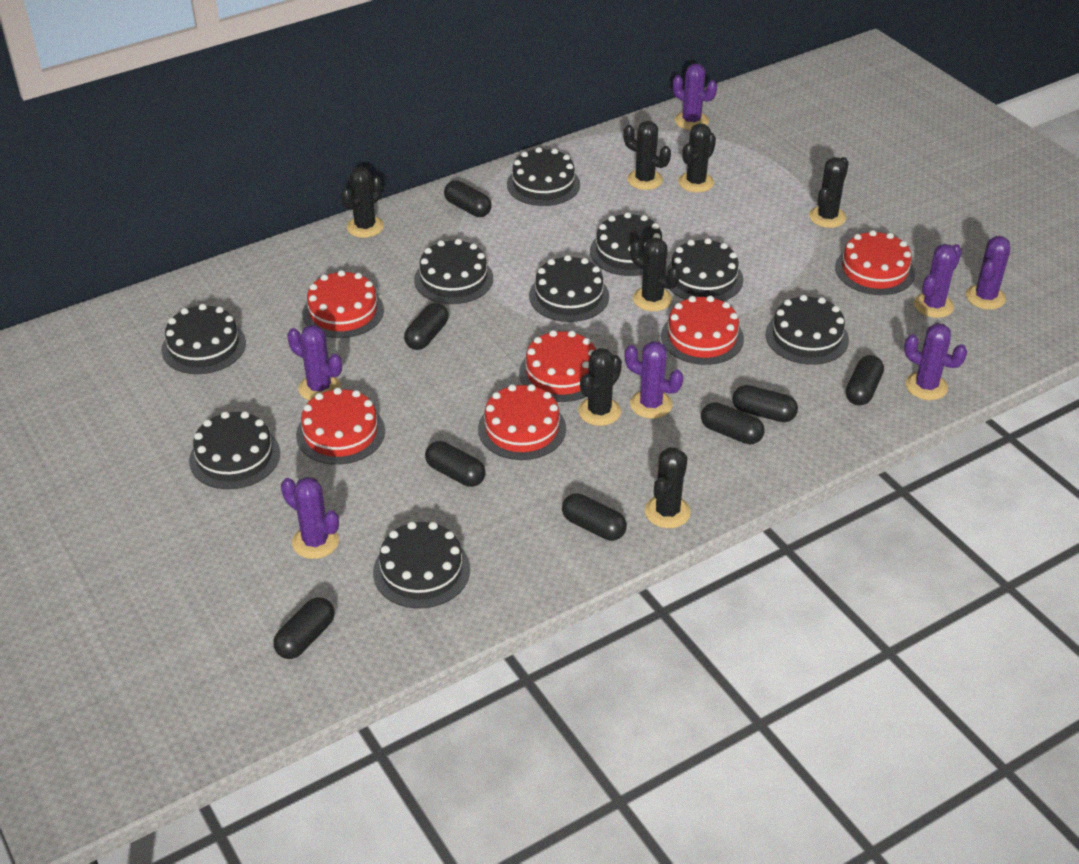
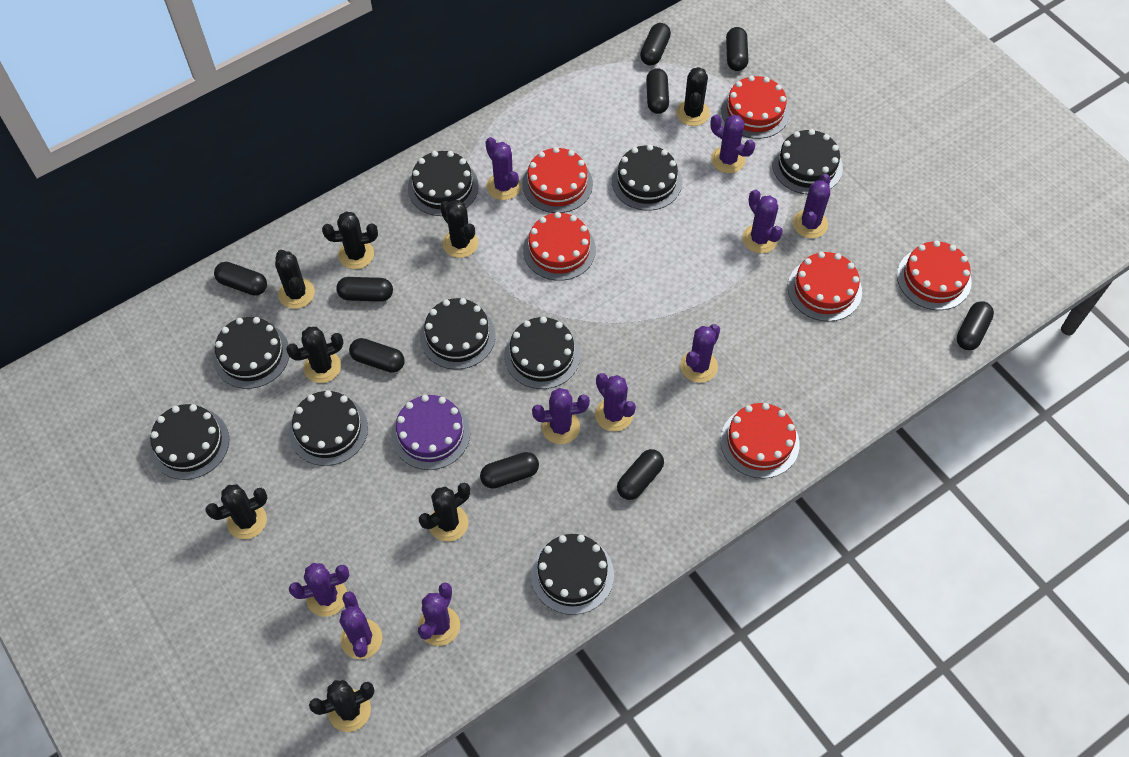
black cactus: 7 -> 8
black capsule: 8 -> 9
purple cactus: 7 -> 10
purple cake: 0 -> 1

